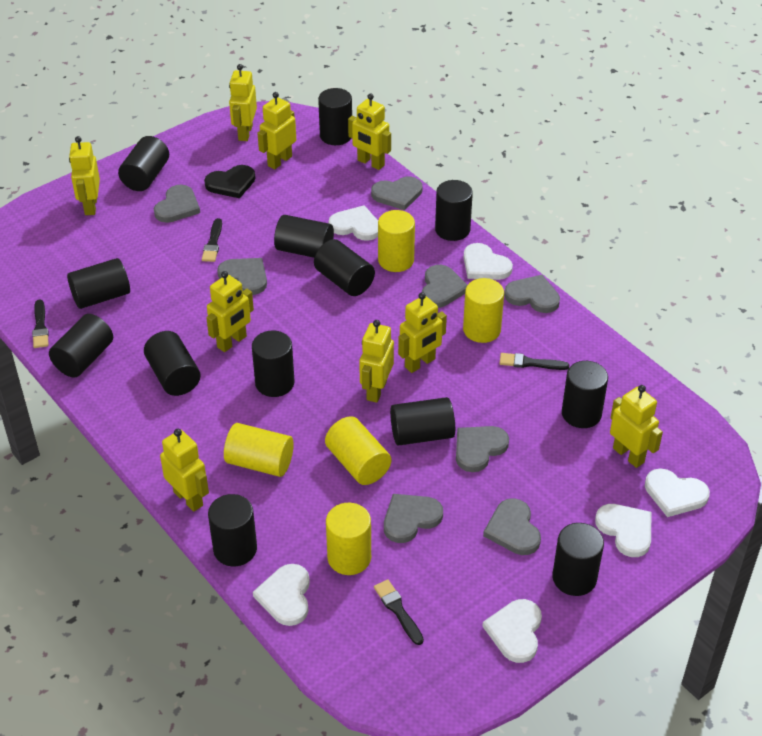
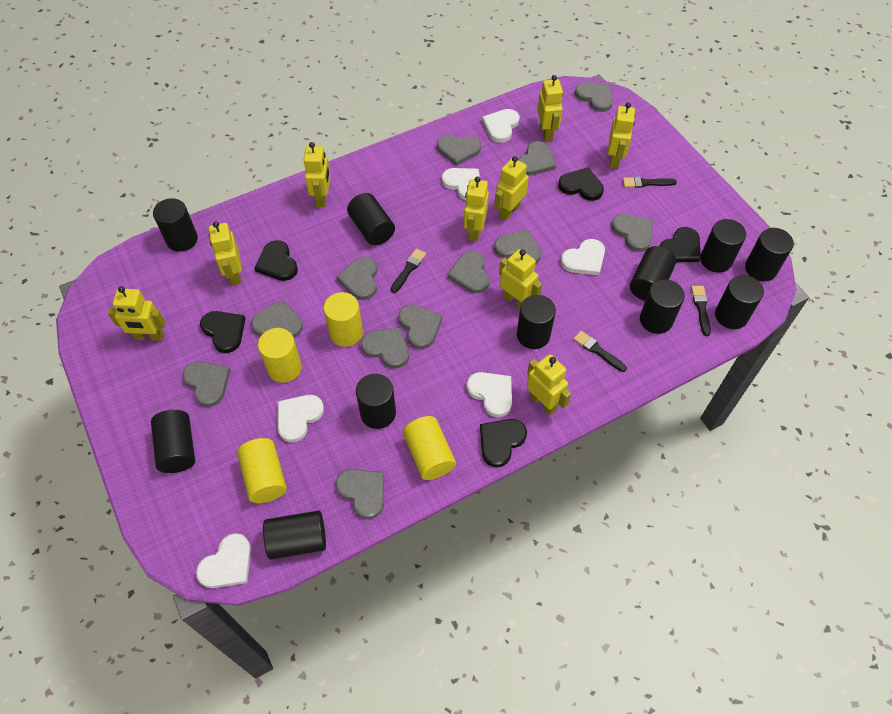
black cylinder: 13 -> 11
black heart: 1 -> 5
grey heart: 8 -> 12
yellow cylinder: 5 -> 4

